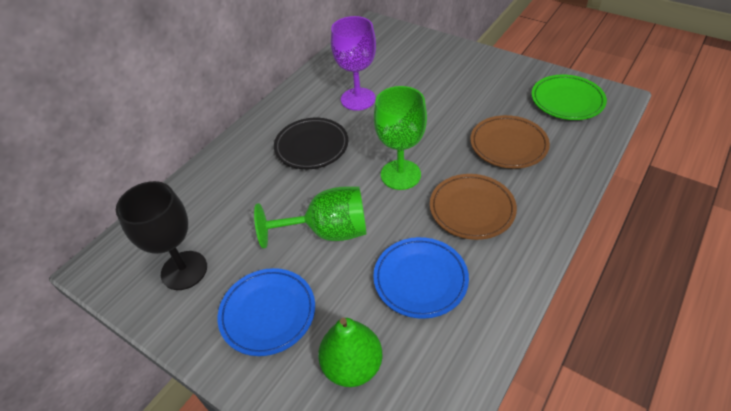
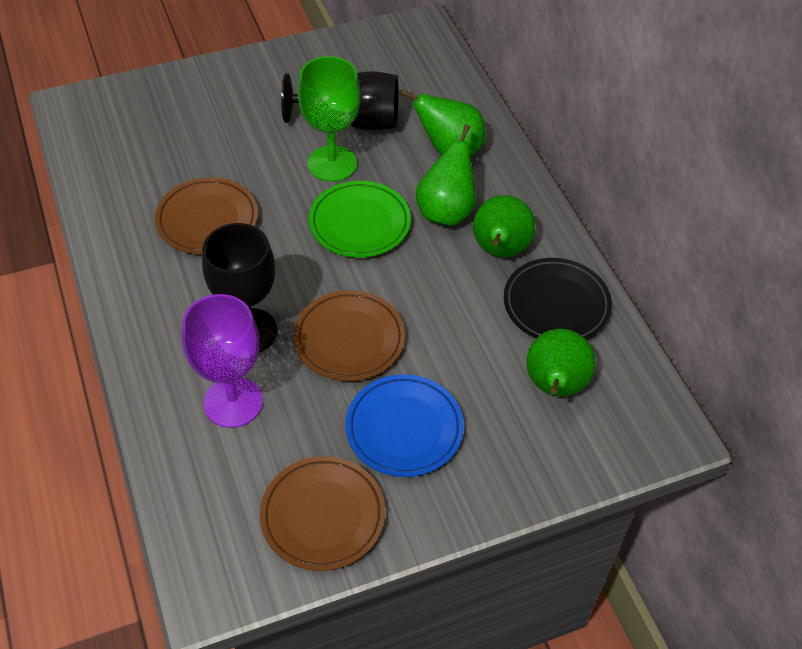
black goblet: 1 -> 2
blue plate: 2 -> 1
brown plate: 2 -> 3
green goblet: 2 -> 1
green pear: 1 -> 4

